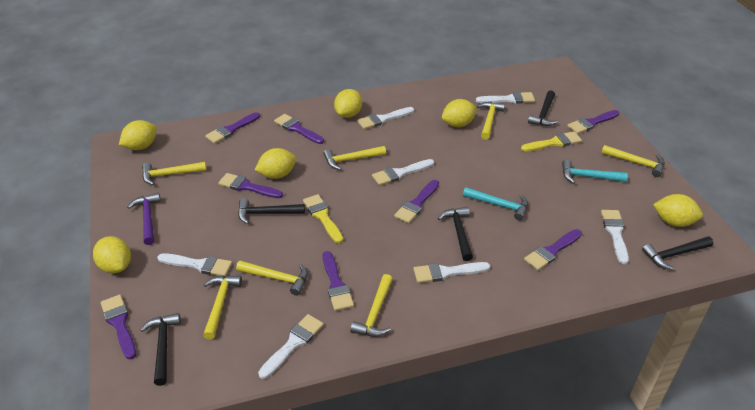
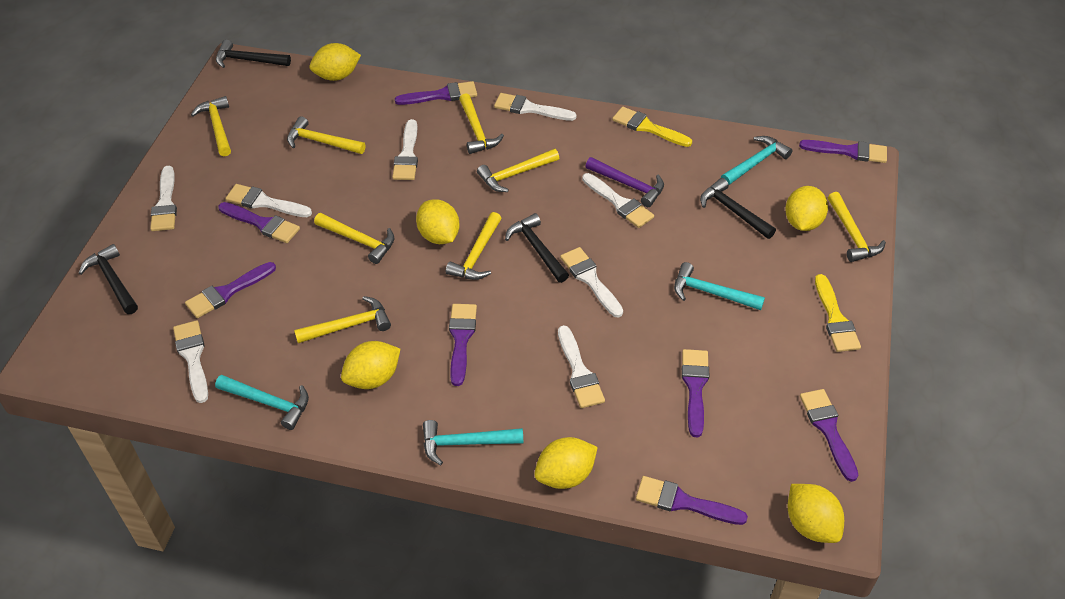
black hammer: 5 -> 4
turquoise hammer: 2 -> 4
white brush: 7 -> 8
yellow hammer: 7 -> 8

